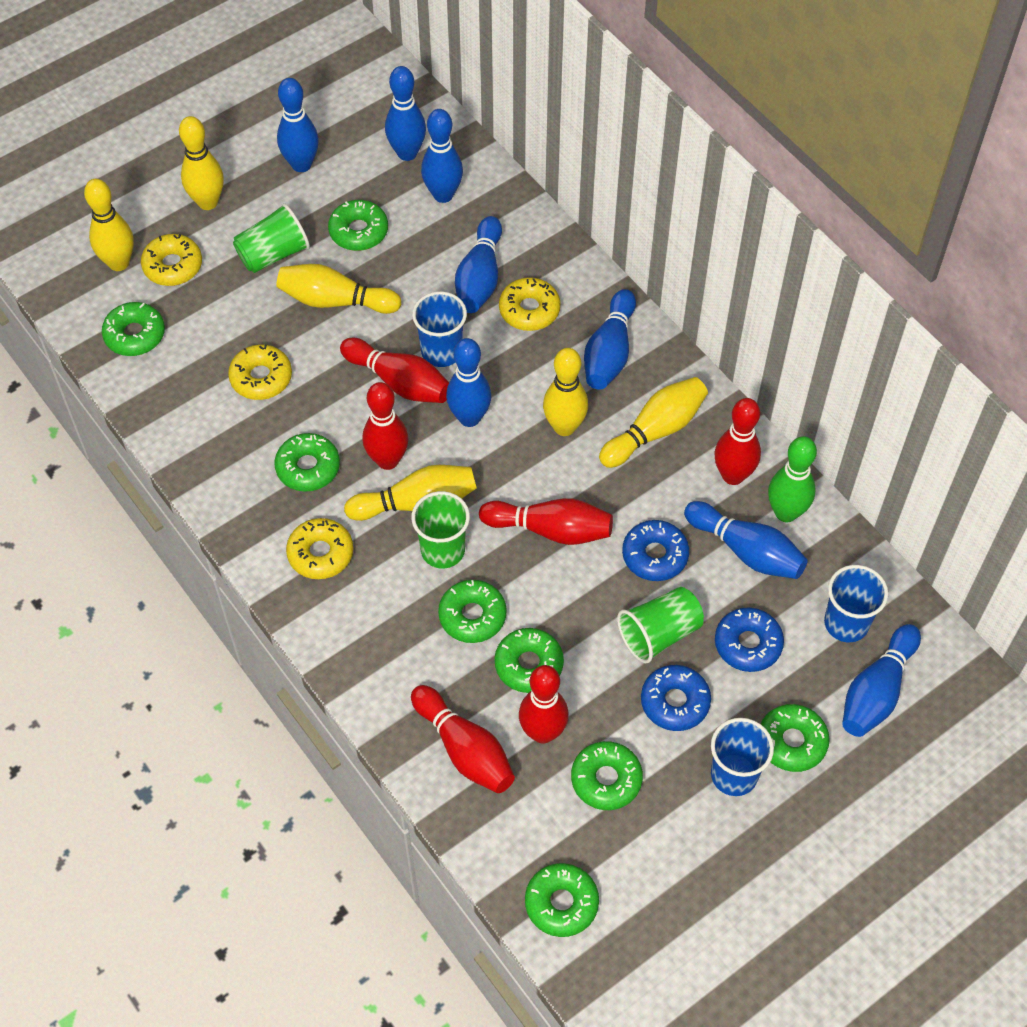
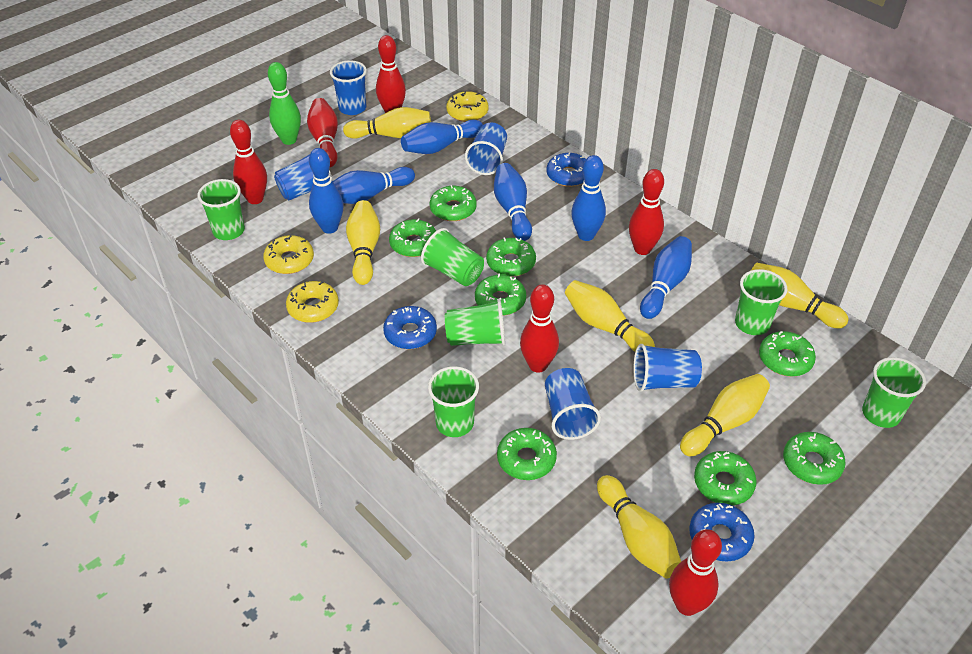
blue bowling pin: 8 -> 6
blue cup: 3 -> 5
green cup: 3 -> 6
yellow donut: 4 -> 3

